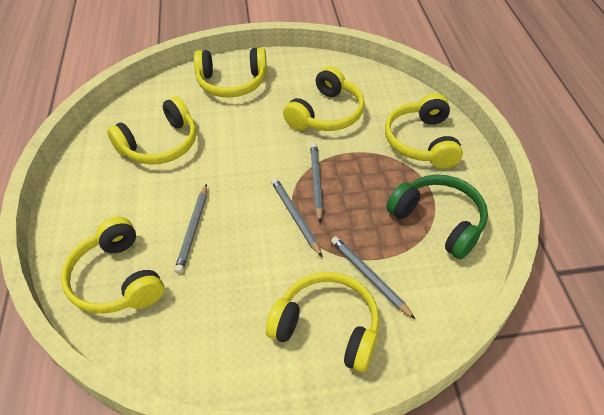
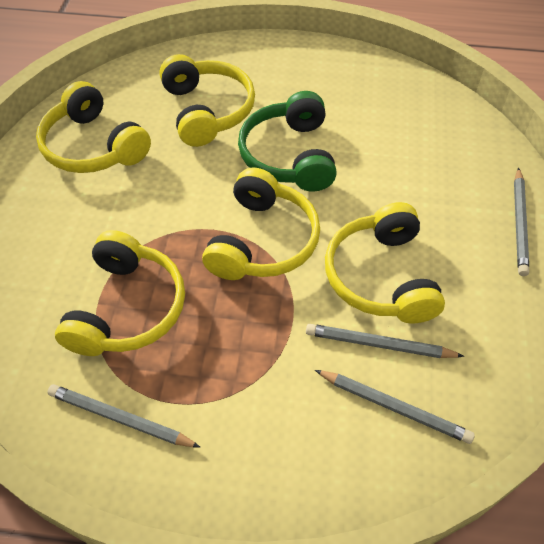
yellow headphones: 6 -> 5

